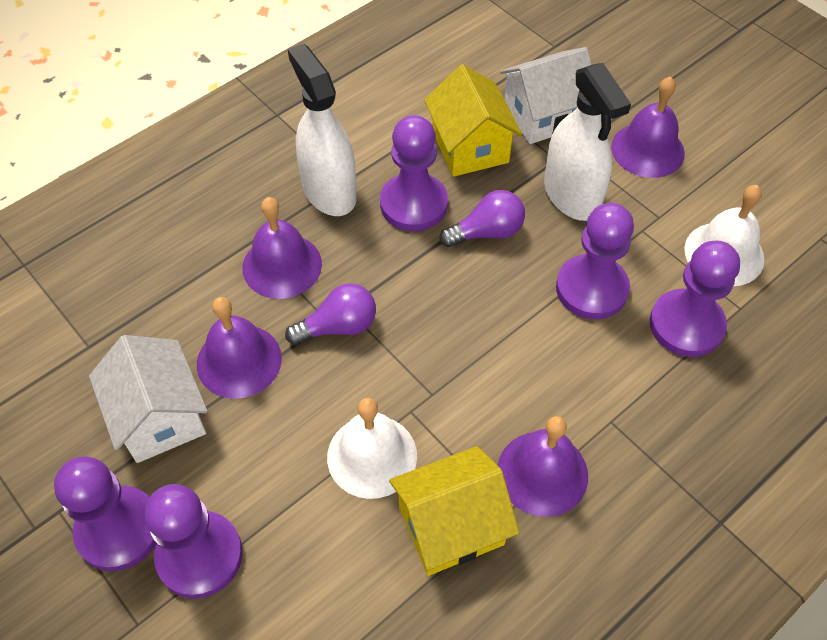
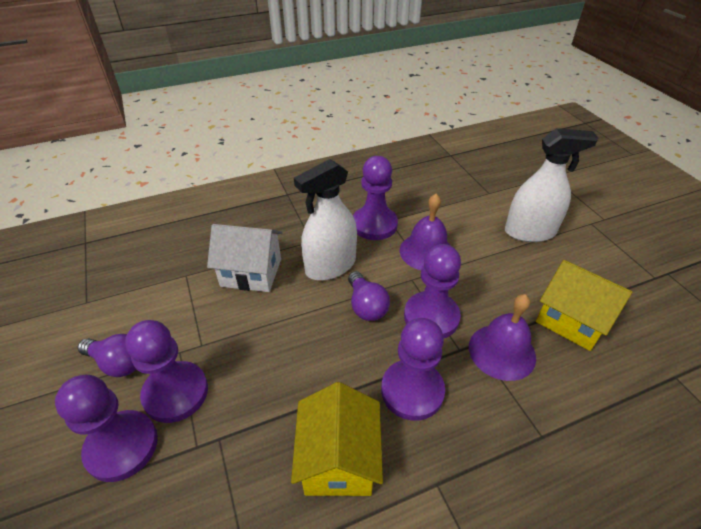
purple bell: 4 -> 2
white bell: 2 -> 0
white house: 2 -> 1

